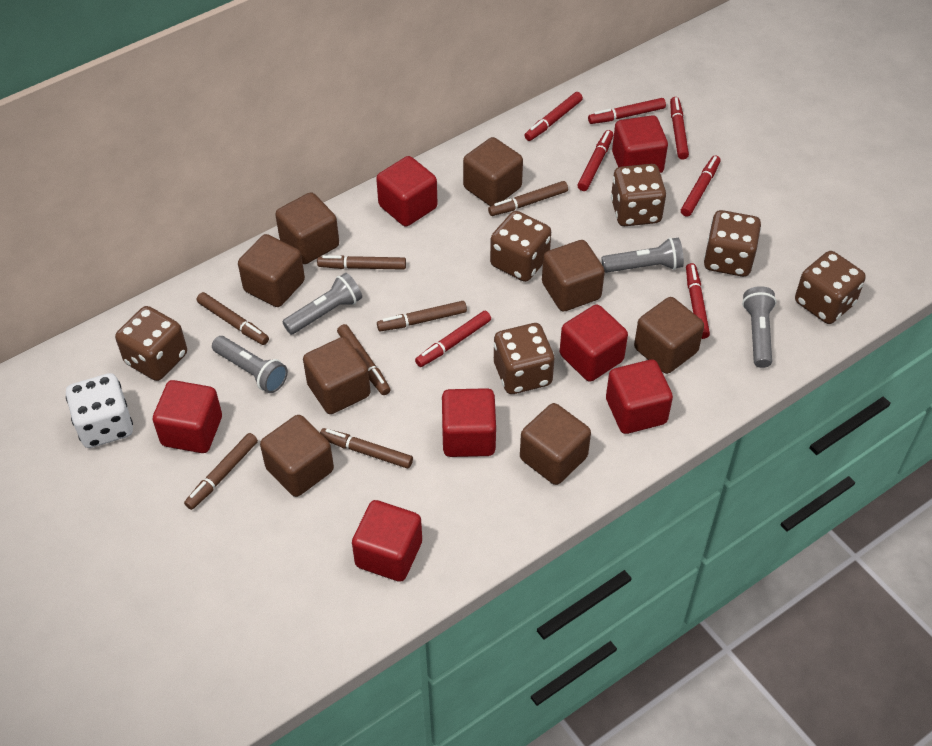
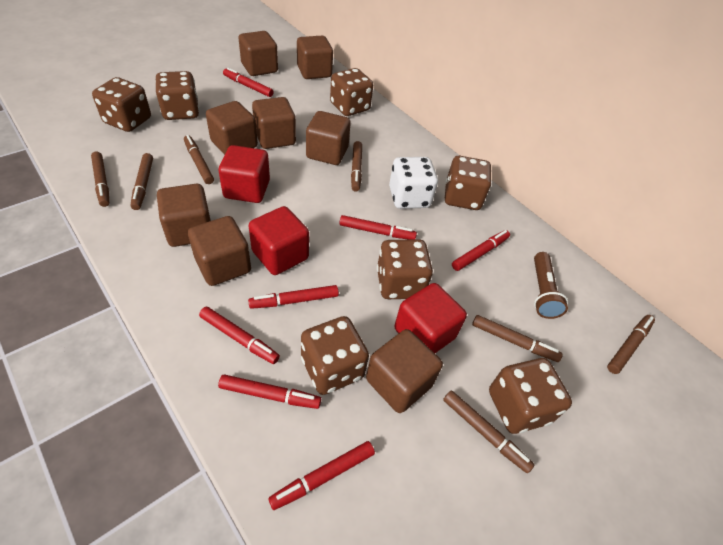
brown dice: 6 -> 7
brown flashlight: 0 -> 1
grey flashlight: 4 -> 0
red cube: 7 -> 3

